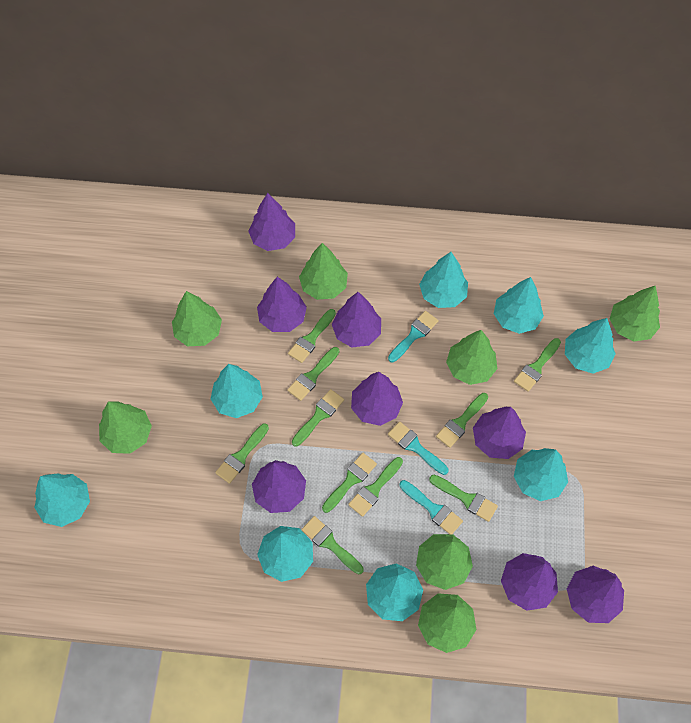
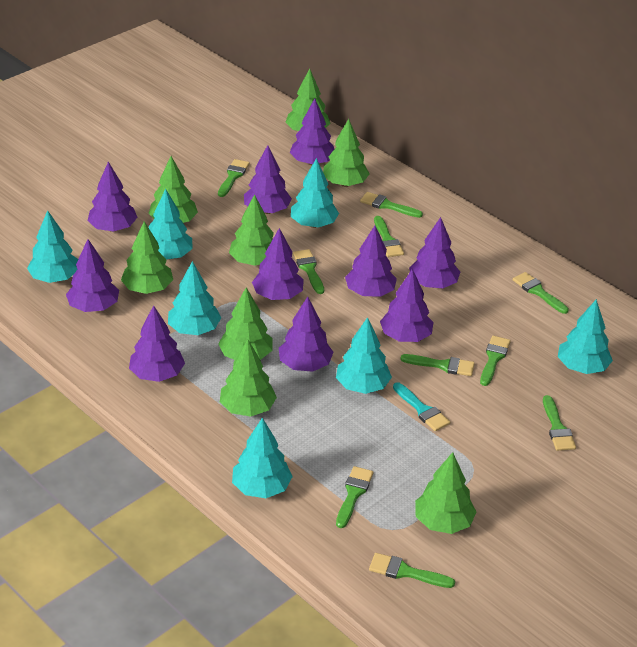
green tree: 7 -> 8
purple tree: 8 -> 10
turquoise brush: 3 -> 1
turquoise tree: 8 -> 7

